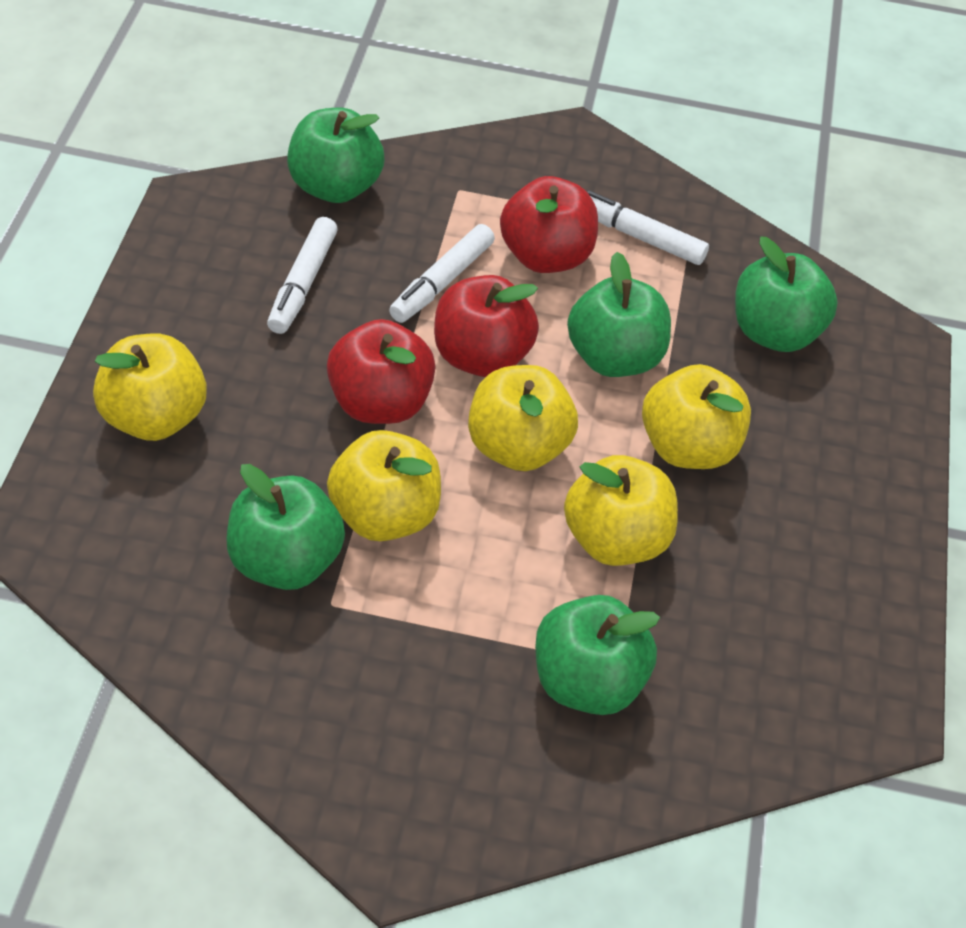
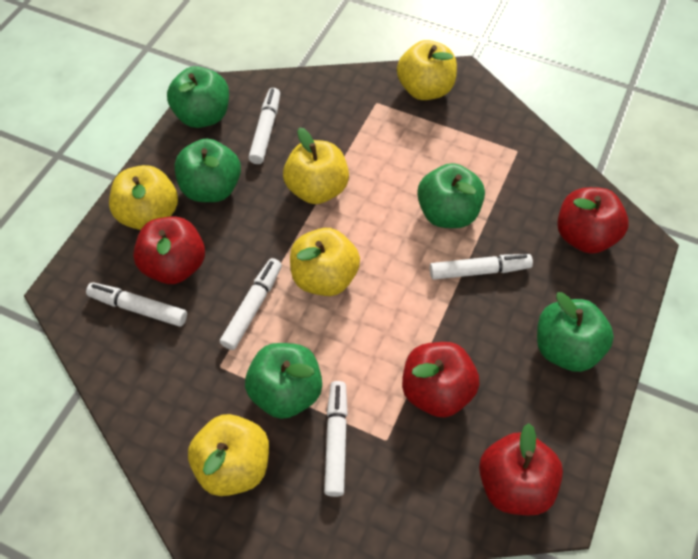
red apple: 3 -> 4
white marker: 3 -> 5

